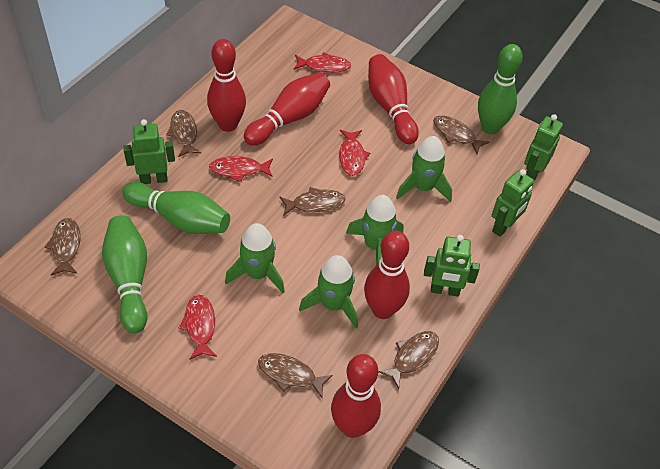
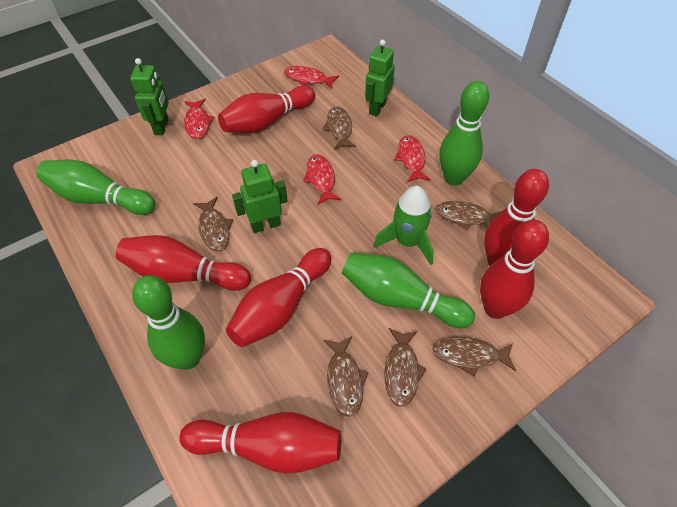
green bowling pin: 3 -> 4
green robot: 4 -> 3
green rocket: 4 -> 1
red bowling pin: 5 -> 6

